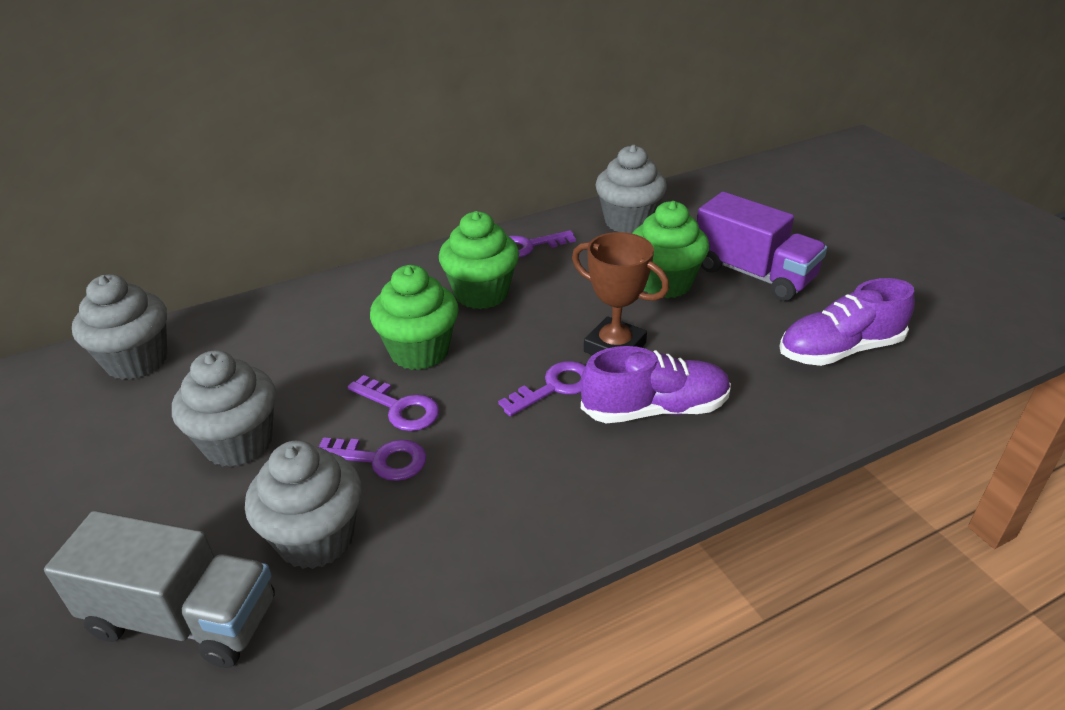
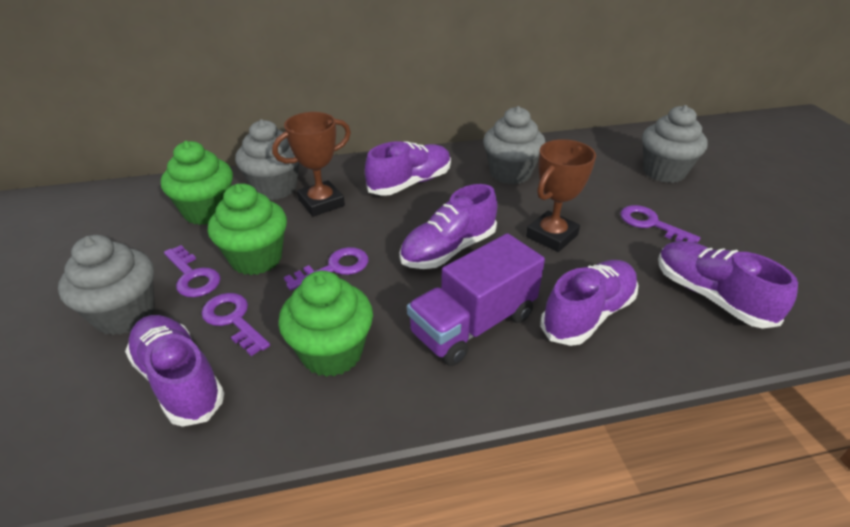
brown trophy: 1 -> 2
grey truck: 1 -> 0
purple shoe: 2 -> 5

